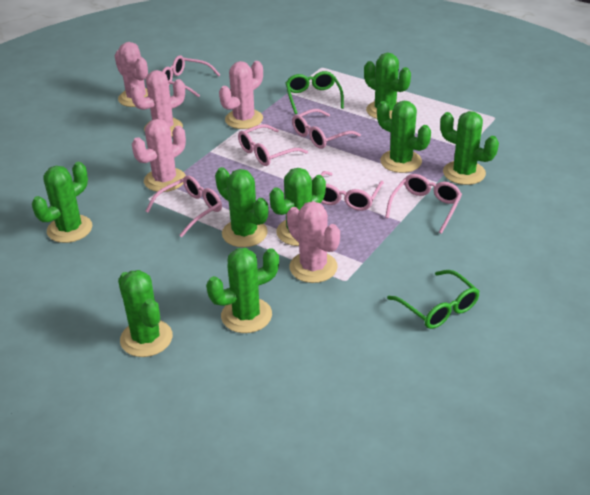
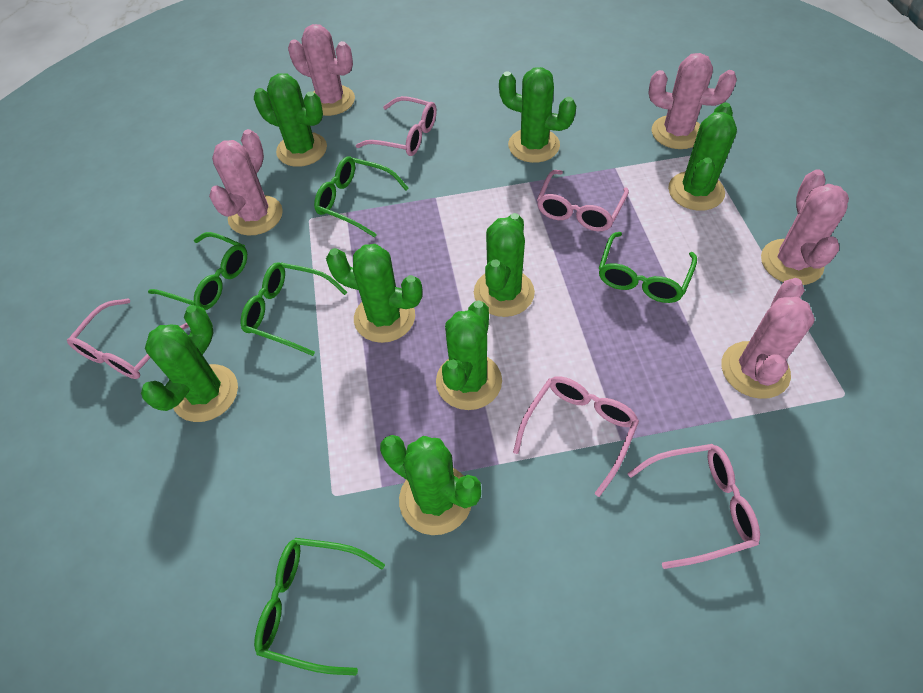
green glasses: 2 -> 5
pink glasses: 6 -> 5

